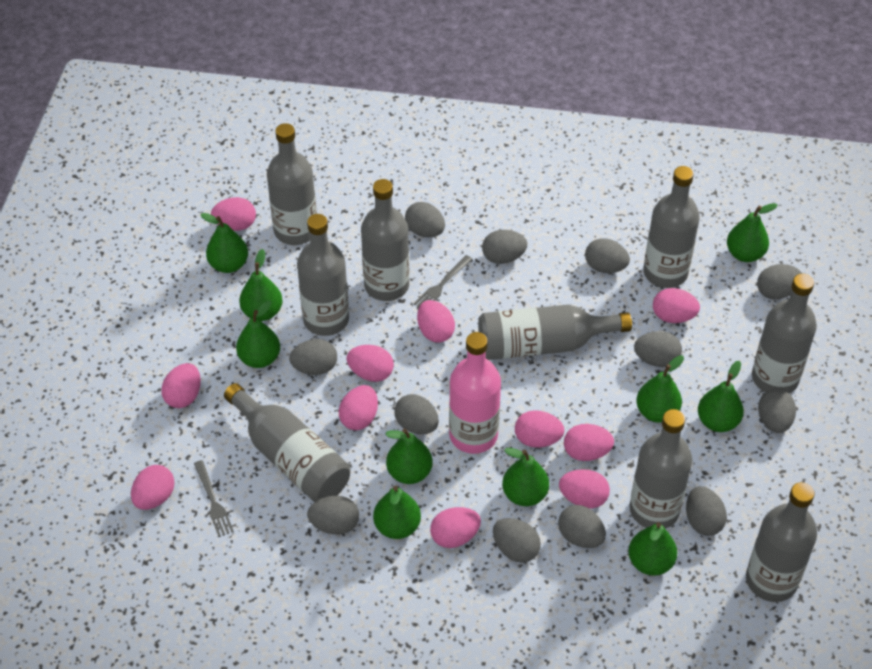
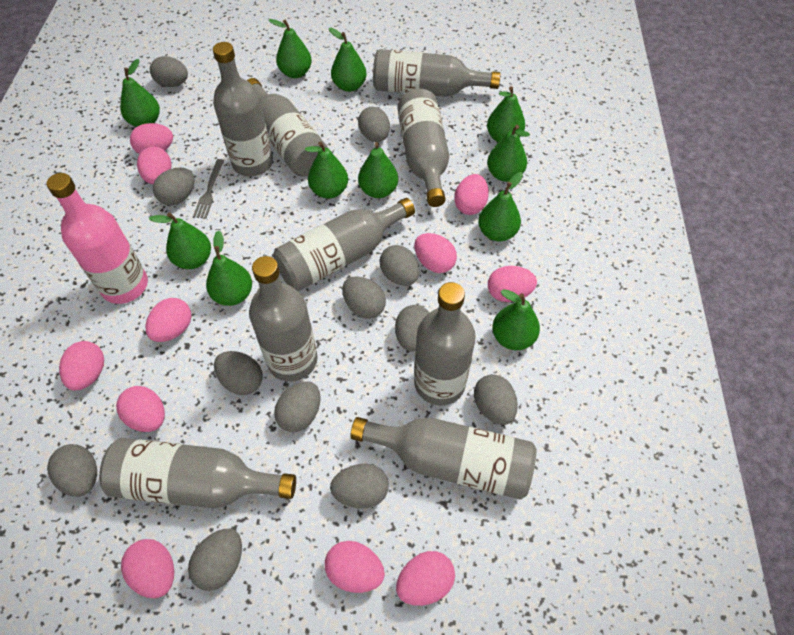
green pear: 10 -> 11
grey fork: 2 -> 1

